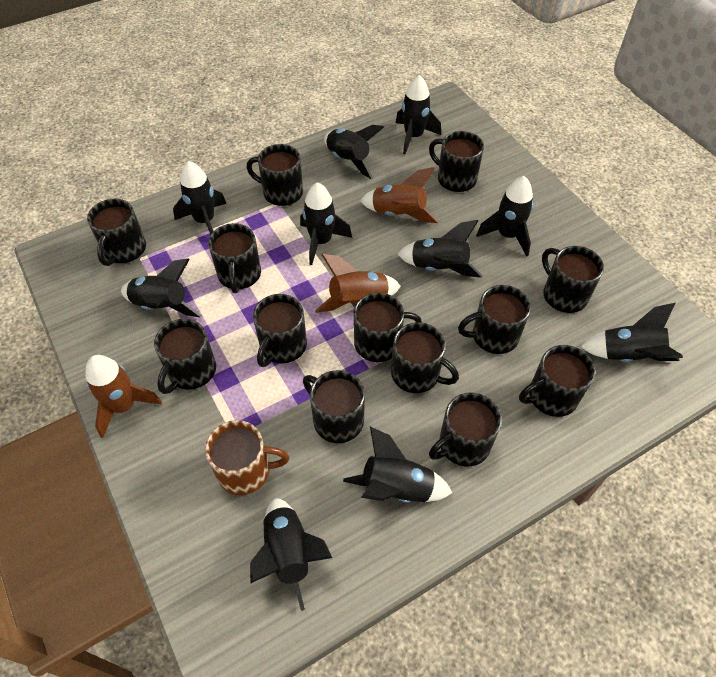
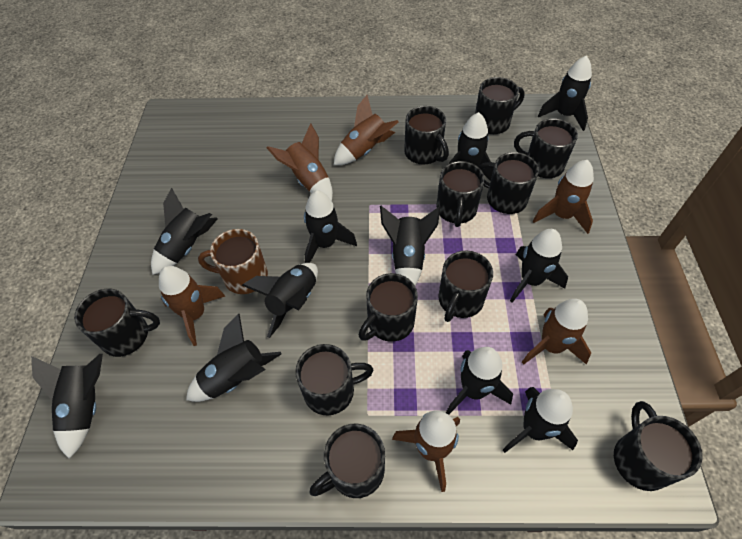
black mug: 13 -> 11
black rocket: 10 -> 11
brown rocket: 3 -> 6

